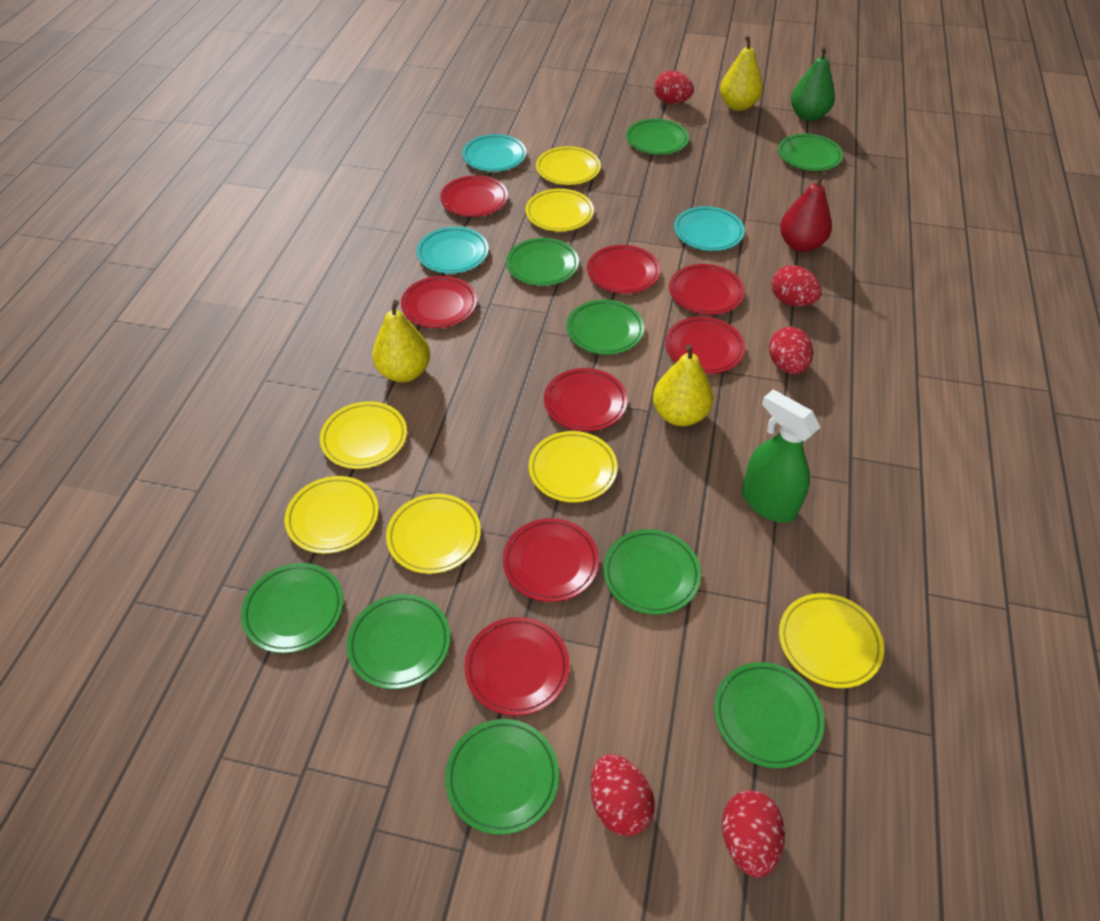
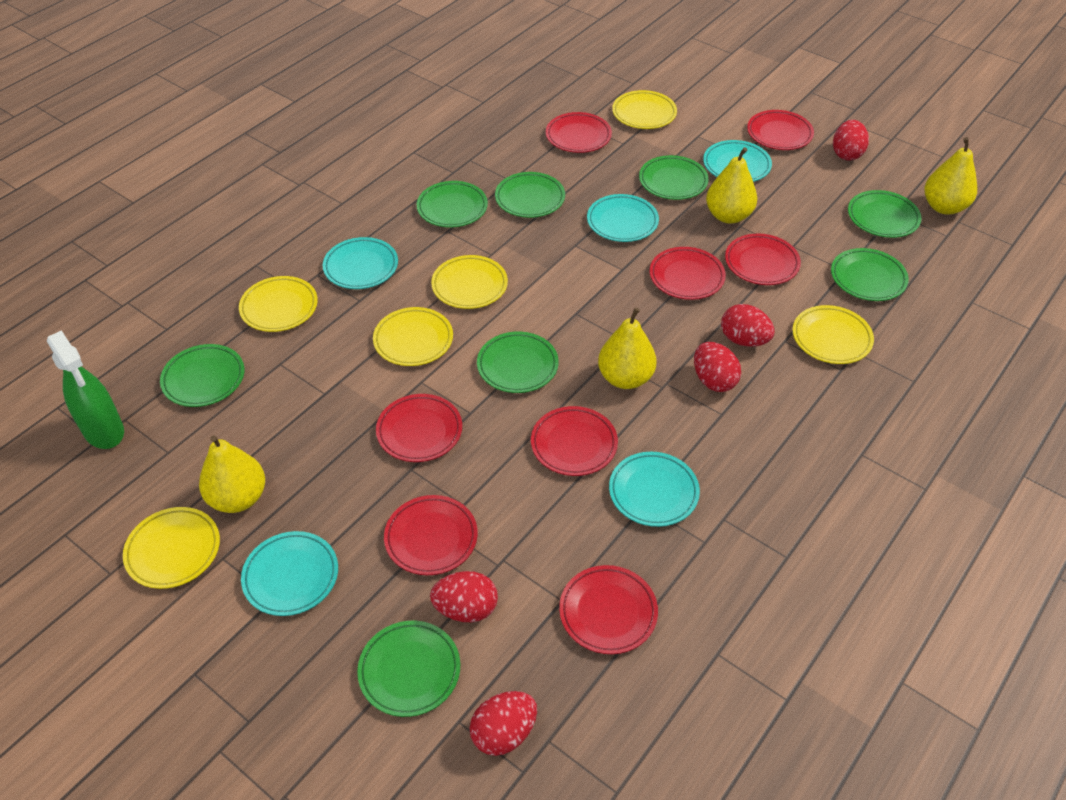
green pear: 1 -> 0
green plate: 9 -> 8
red pear: 1 -> 0
turquoise plate: 3 -> 5
yellow pear: 3 -> 4
yellow plate: 7 -> 6

